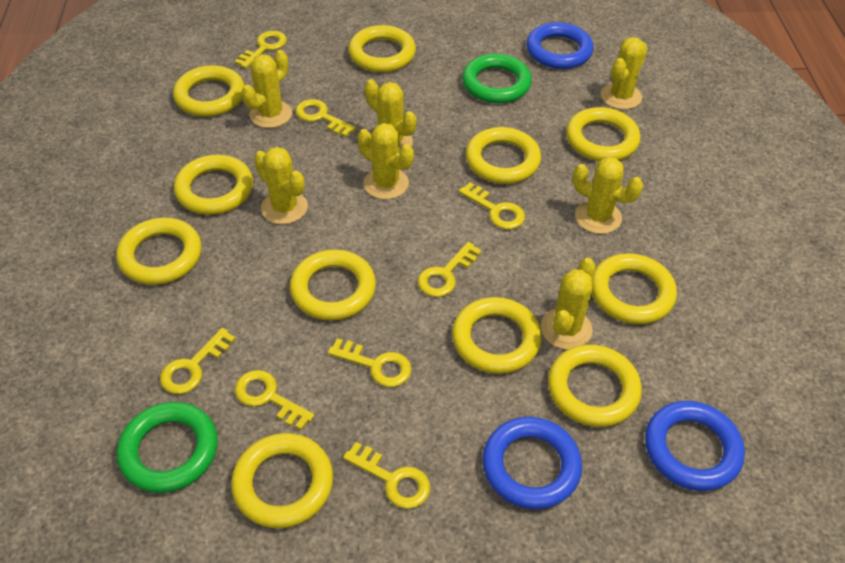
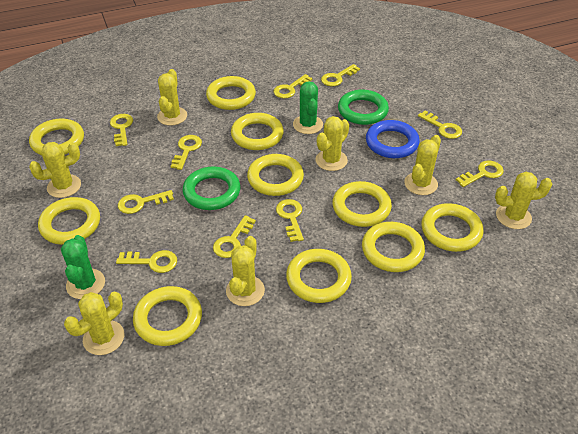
blue ring: 3 -> 1
green cactus: 0 -> 2
yellow key: 8 -> 10
yellow ring: 11 -> 10

